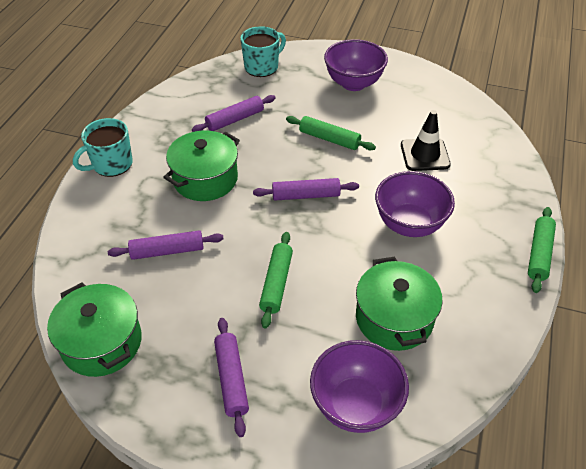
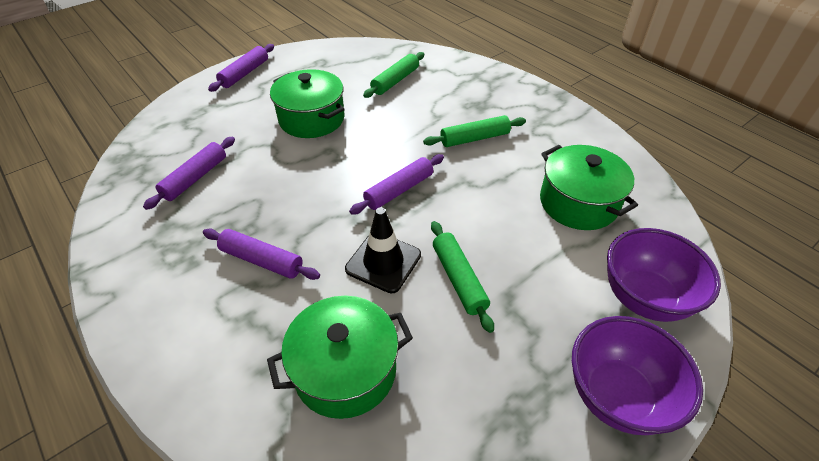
purple bowl: 3 -> 2
turquoise mug: 2 -> 0

